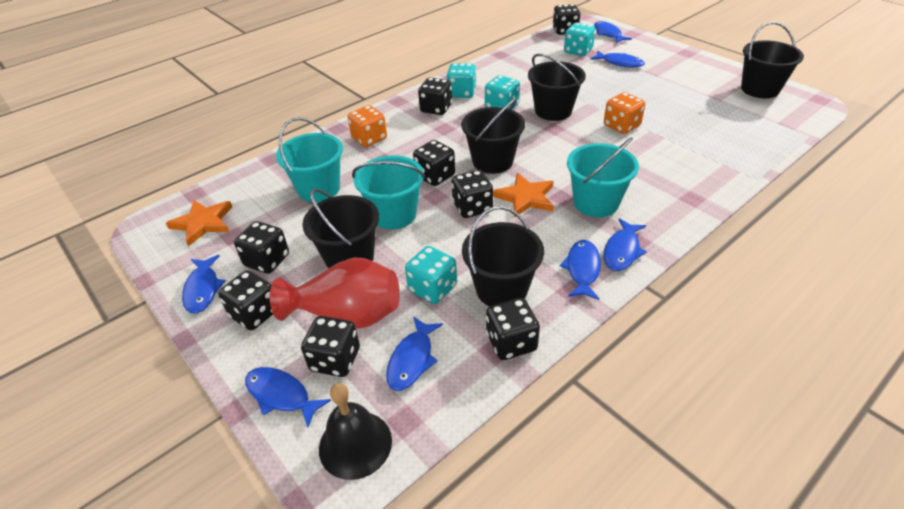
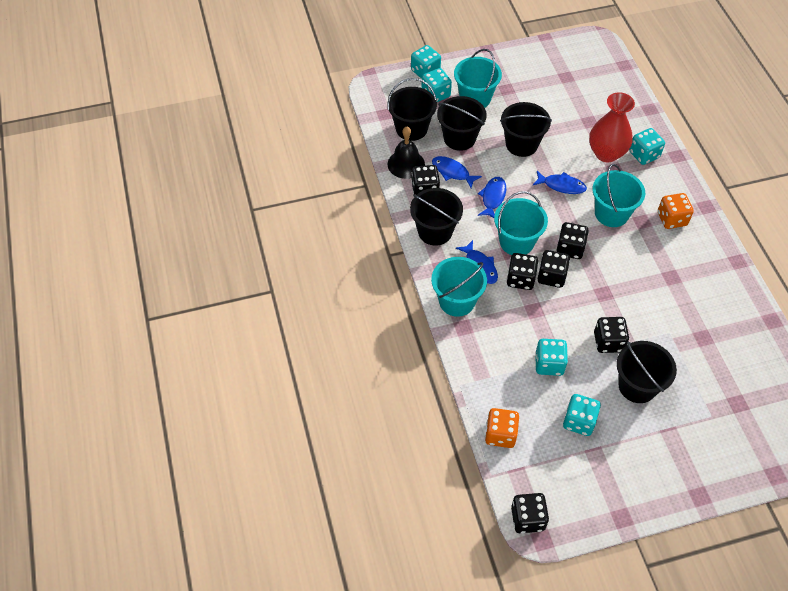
black dice: 8 -> 6
blue fish: 7 -> 4
orange star: 2 -> 0
turquoise bucket: 3 -> 4
turquoise dice: 4 -> 5

